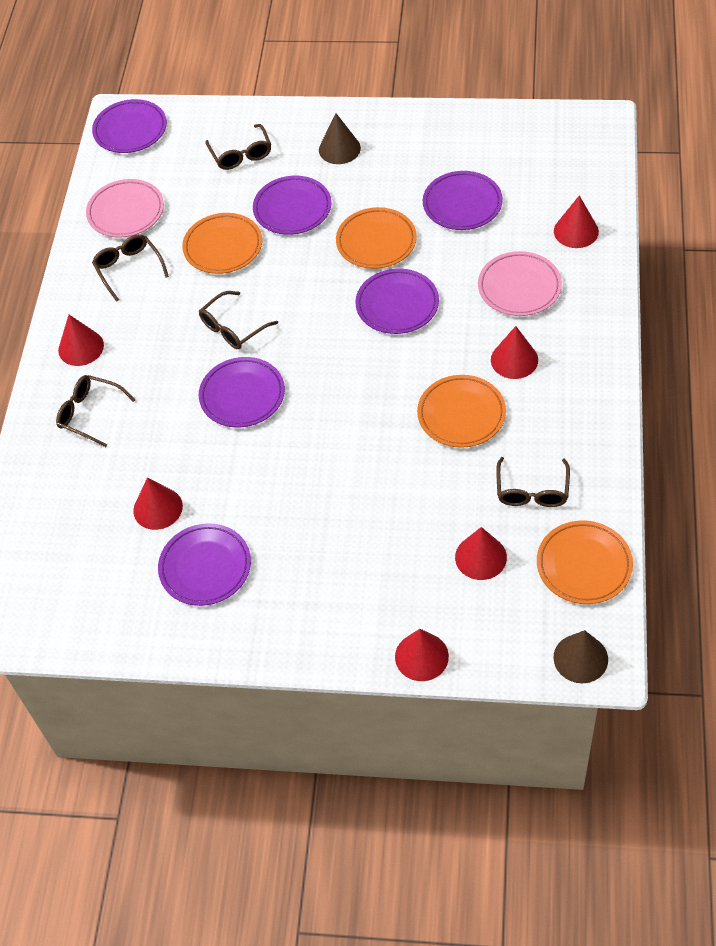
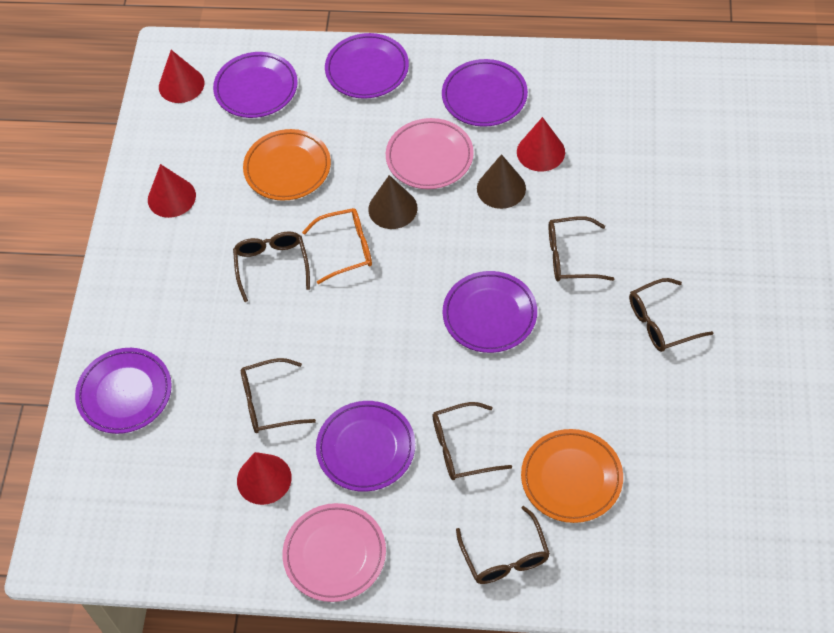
brown glasses: 5 -> 6
orange glasses: 0 -> 1
orange plate: 4 -> 2
red cone: 6 -> 4

